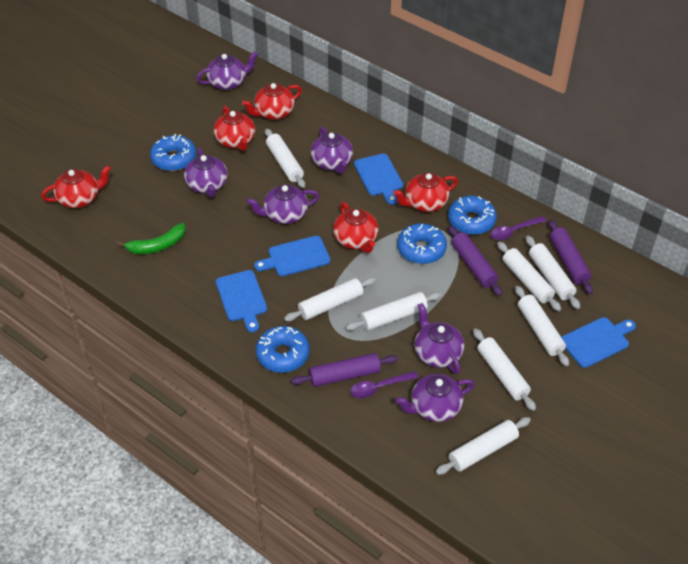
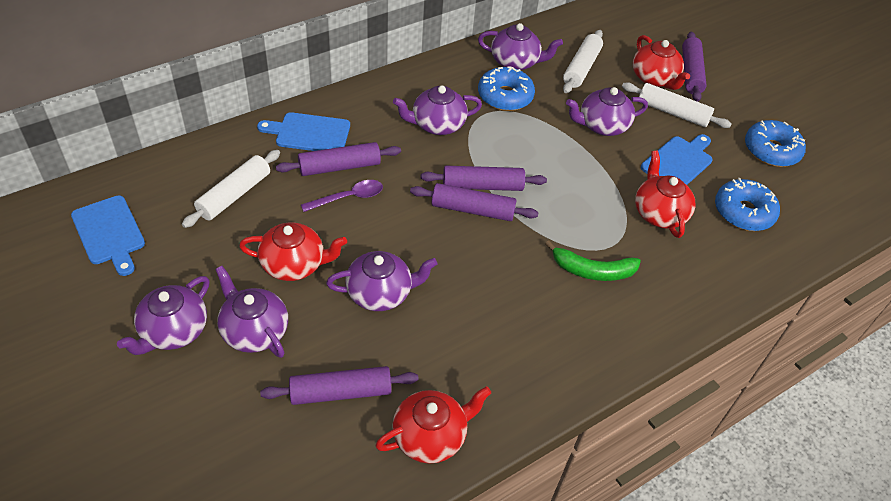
blue cutting board: 4 -> 3
blue donut: 4 -> 3
purple rolling pin: 3 -> 5
purple spoon: 2 -> 1
red teapot: 5 -> 4
white rolling pin: 8 -> 3

